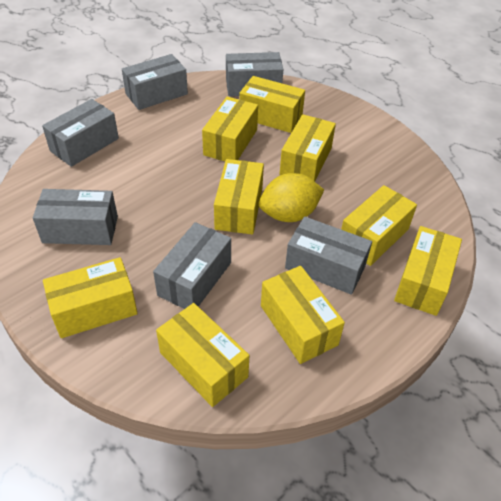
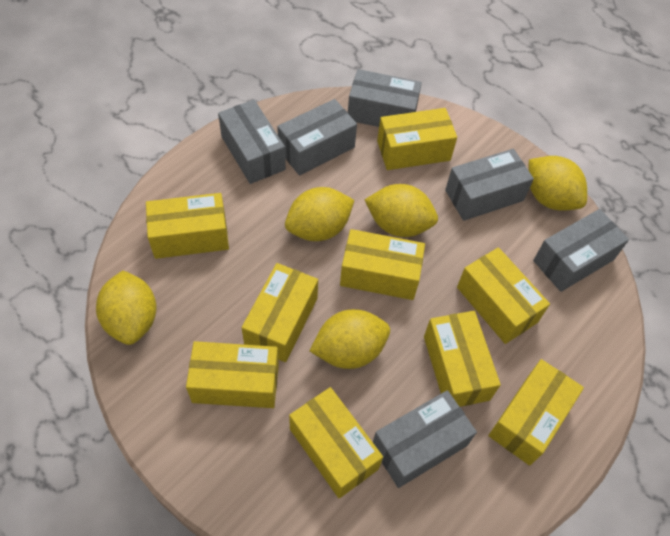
yellow lemon: 1 -> 5

